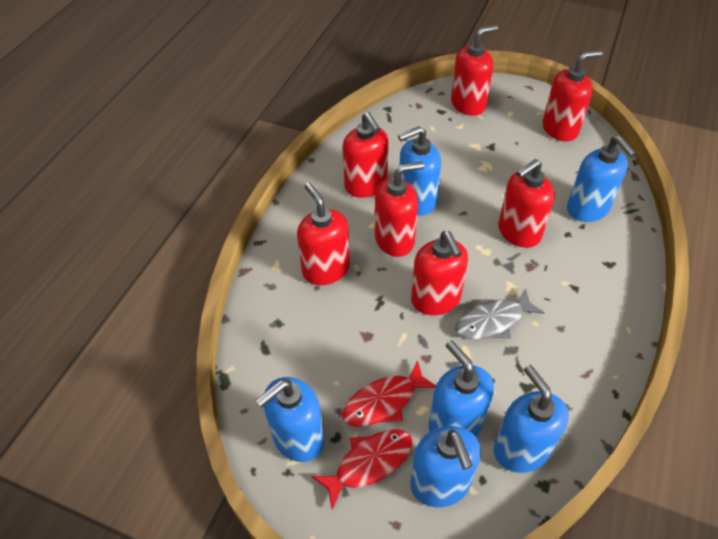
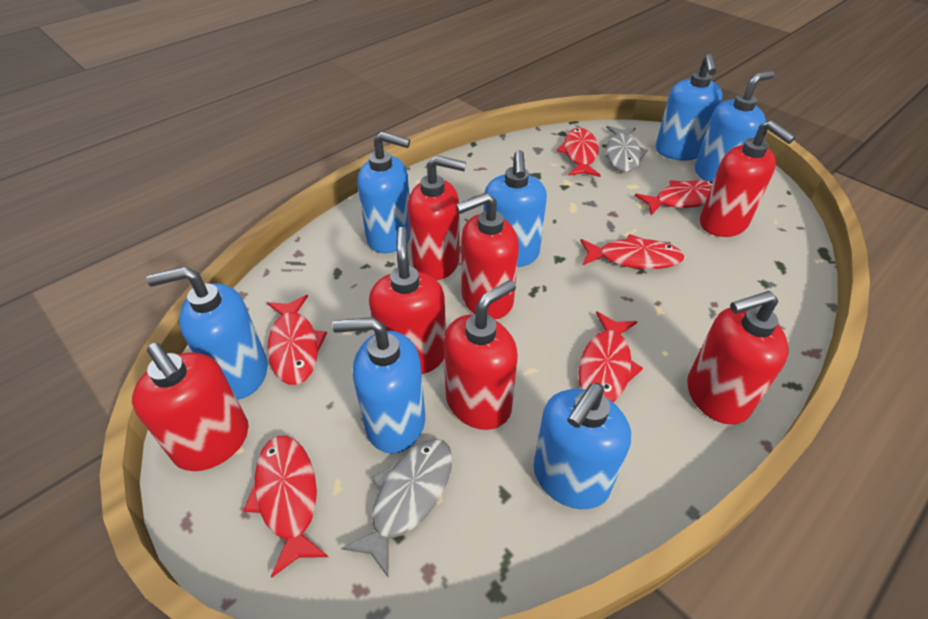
blue soap dispenser: 6 -> 7
grey fish: 1 -> 2
red fish: 2 -> 6

